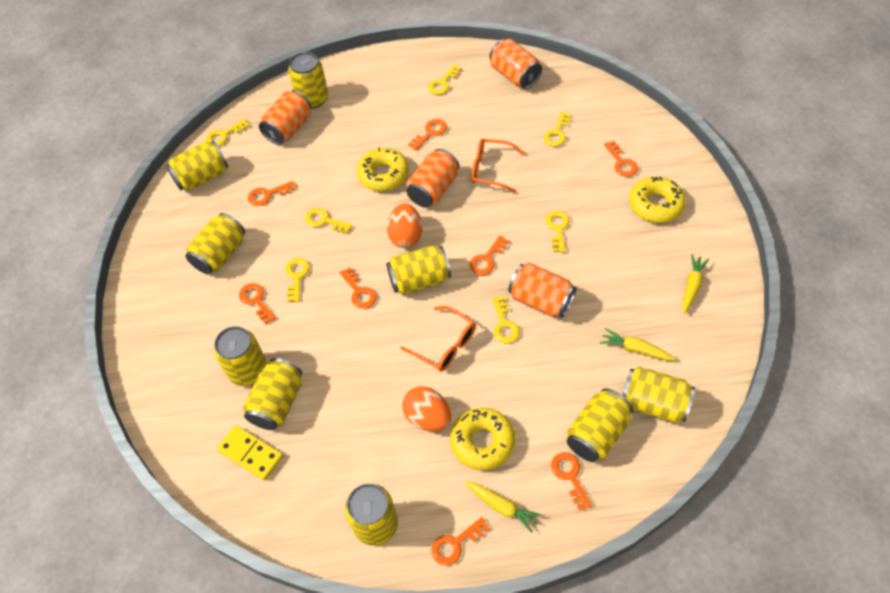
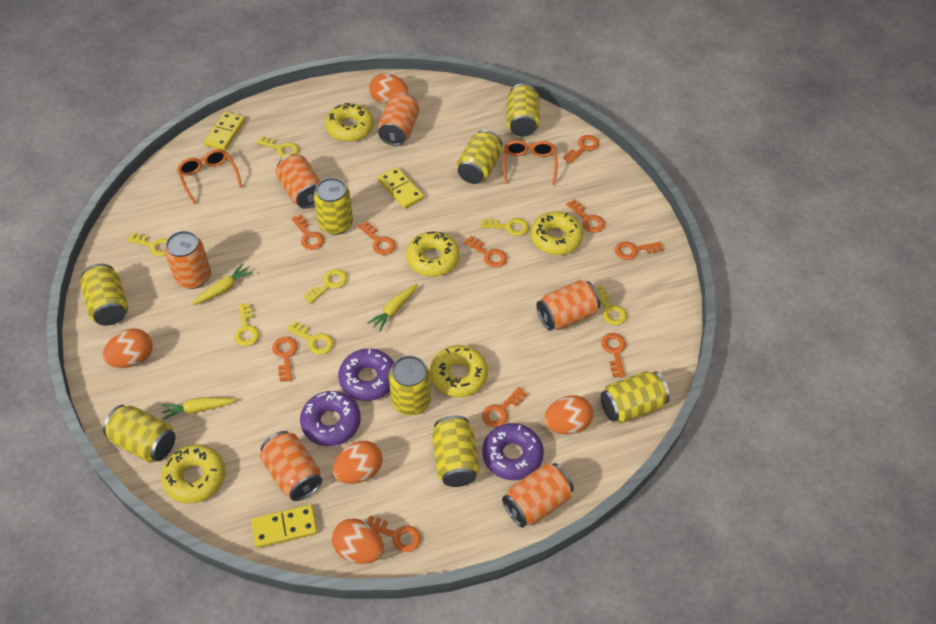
orange can: 4 -> 6
orange egg: 2 -> 5
orange key: 8 -> 10
purple donut: 0 -> 3
yellow can: 9 -> 8
yellow domino: 1 -> 3
yellow donut: 3 -> 5

